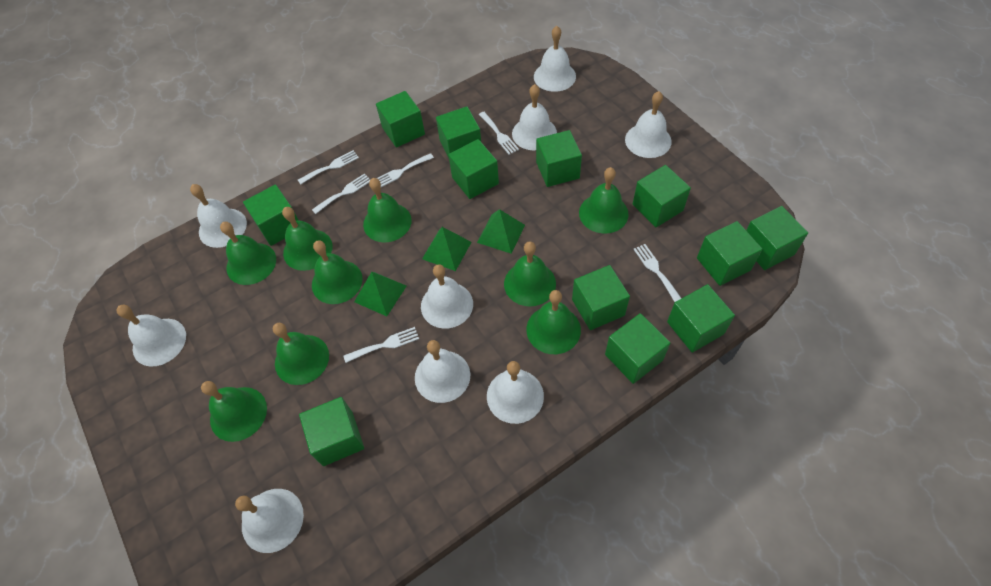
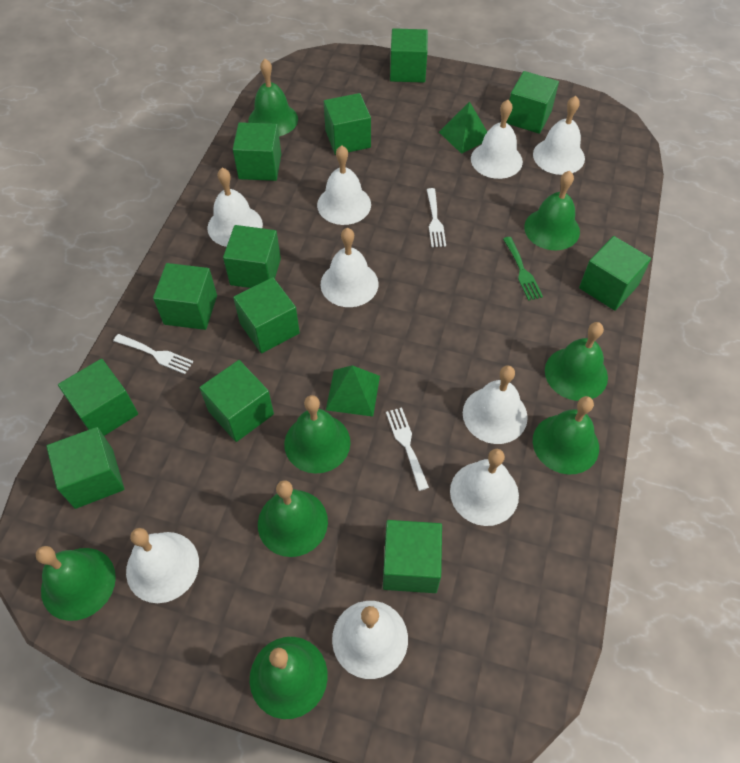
green bell: 9 -> 8
green fork: 0 -> 1
green pyramid: 3 -> 2
white fork: 6 -> 3

